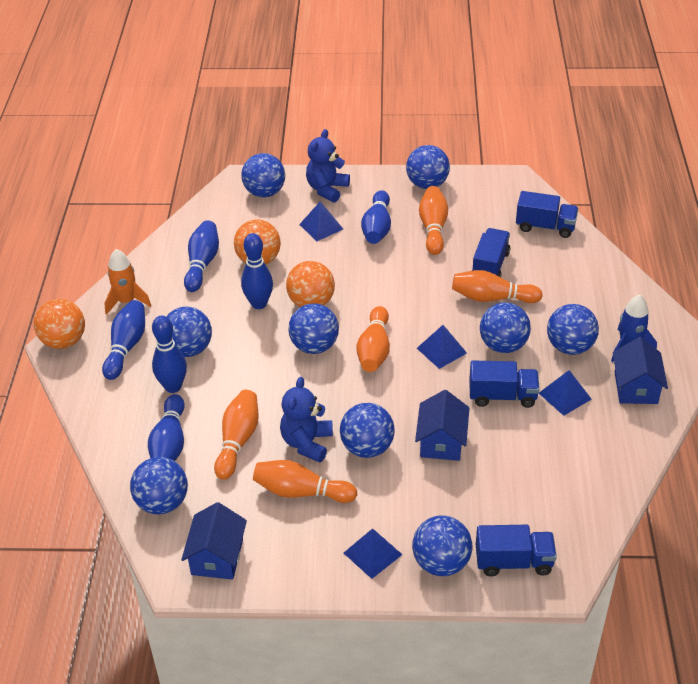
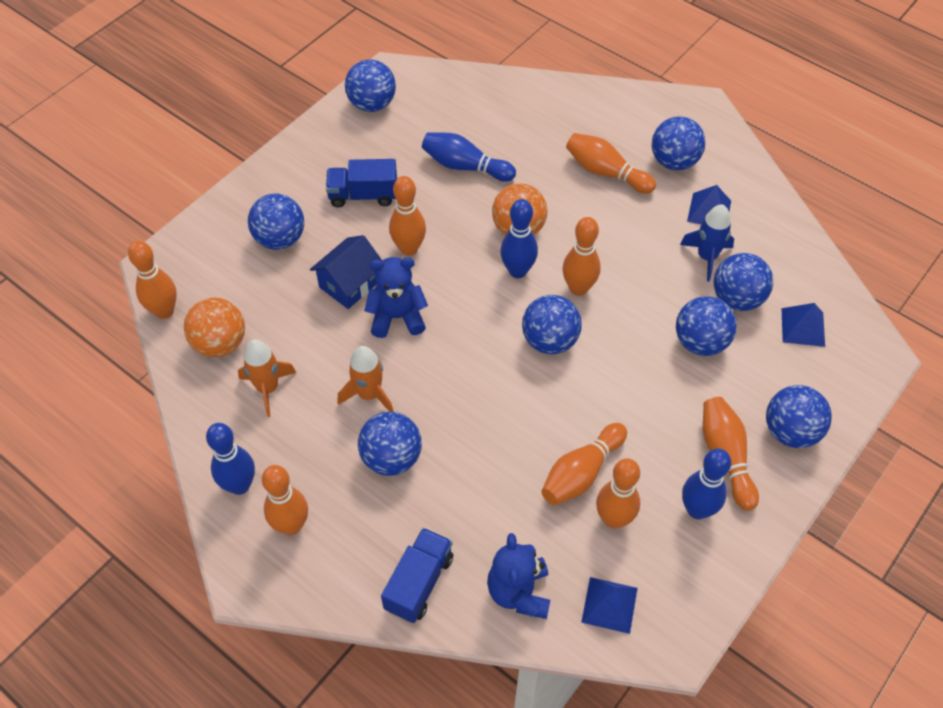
blue ball: 9 -> 8
blue bowling pin: 6 -> 4
blue house: 3 -> 1
blue pyramid: 4 -> 3
blue truck: 4 -> 2
orange ball: 3 -> 2
orange bowling pin: 5 -> 8
orange rocket: 1 -> 2

